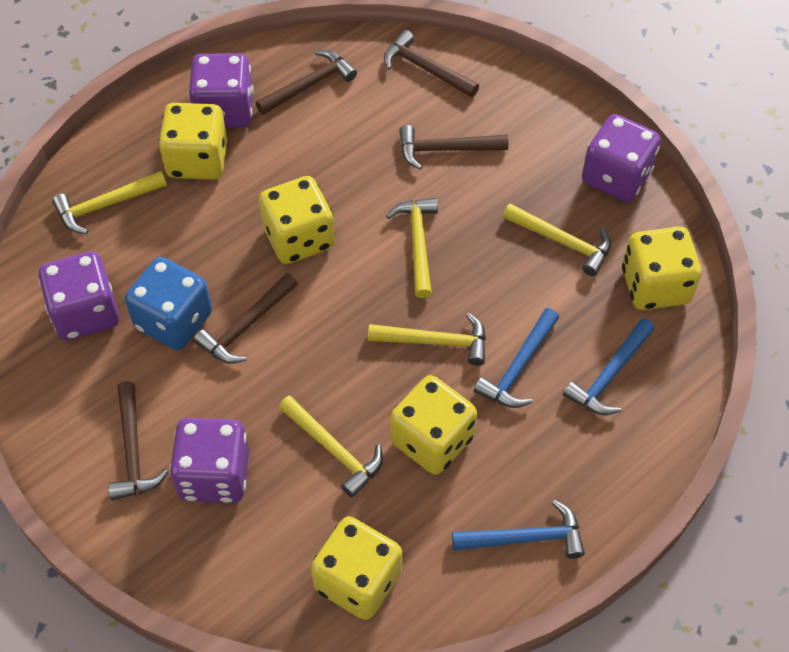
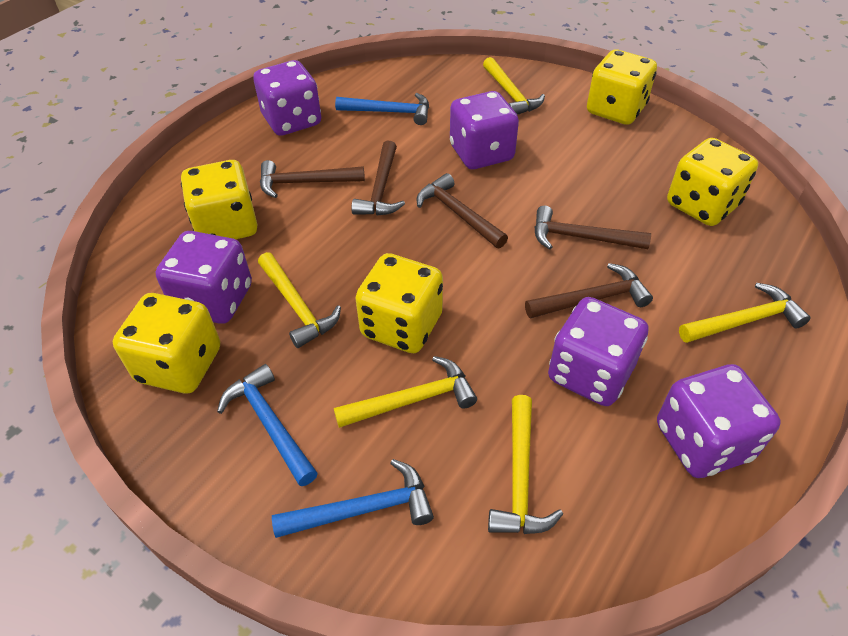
blue dice: 1 -> 0
purple dice: 4 -> 5

